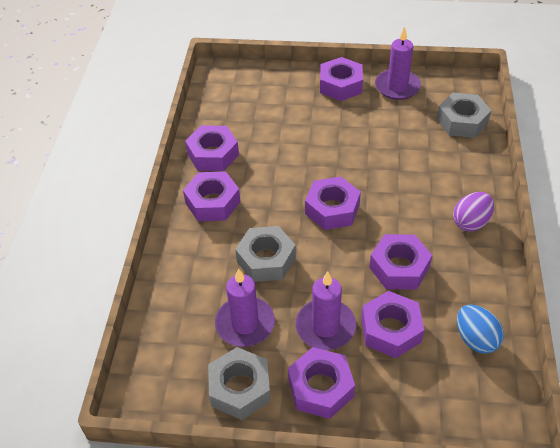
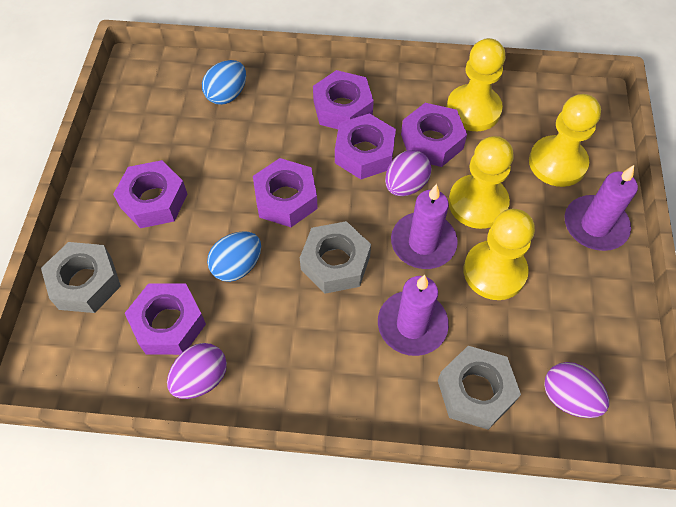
blue egg: 1 -> 2
purple egg: 1 -> 3
purple nut: 7 -> 6
yellow pawn: 0 -> 4

